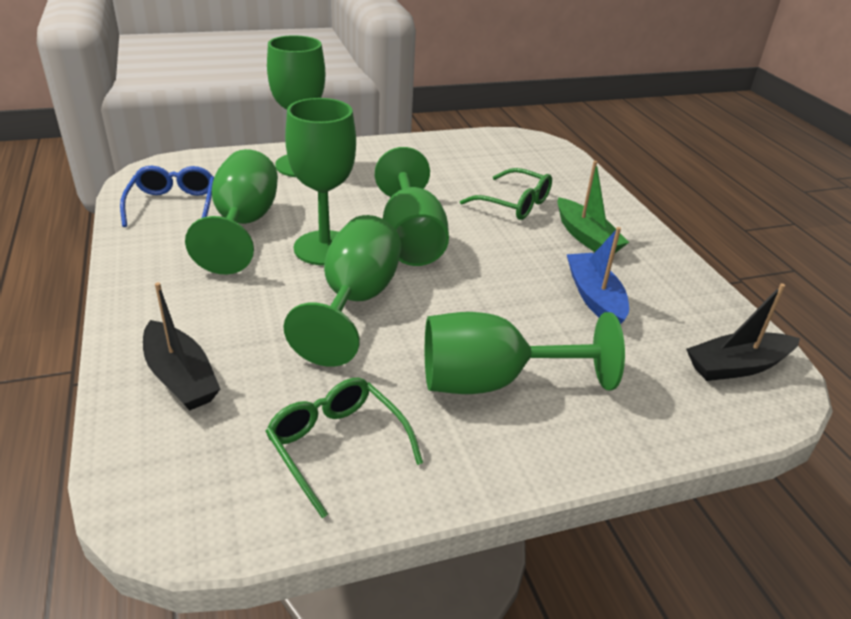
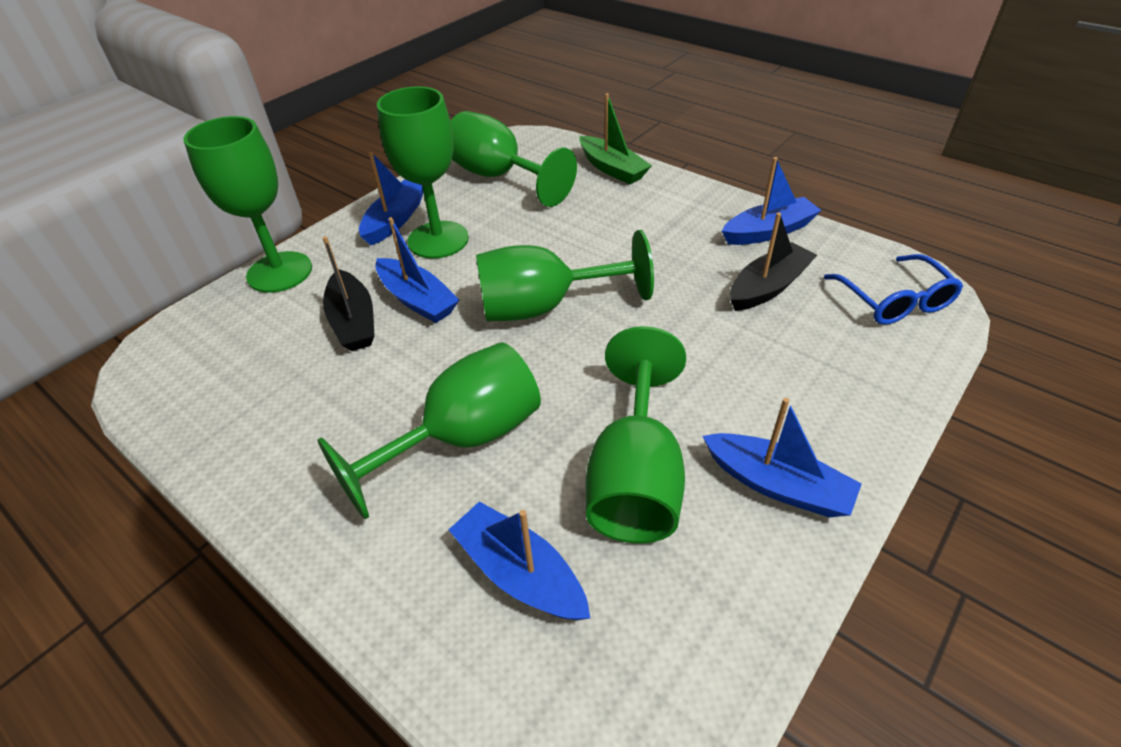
blue boat: 1 -> 5
green glasses: 2 -> 0

